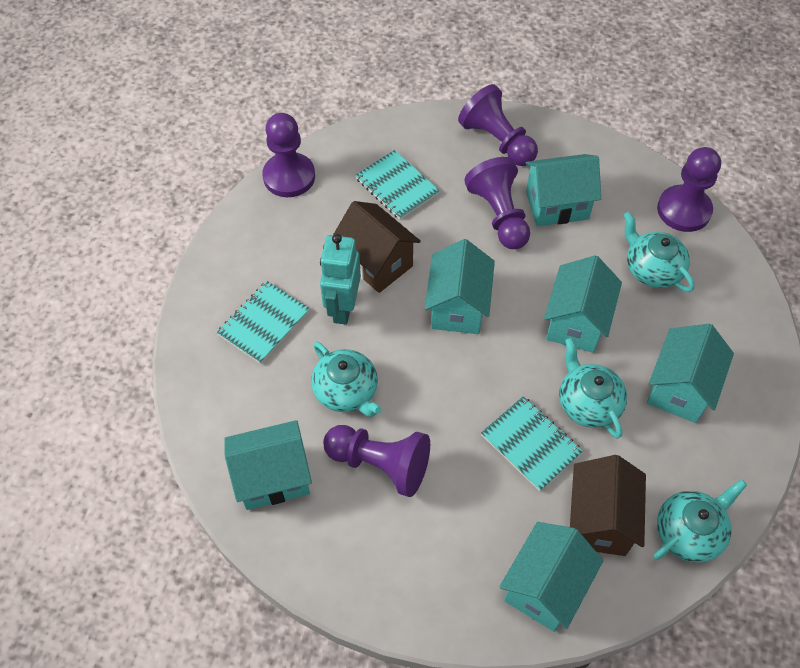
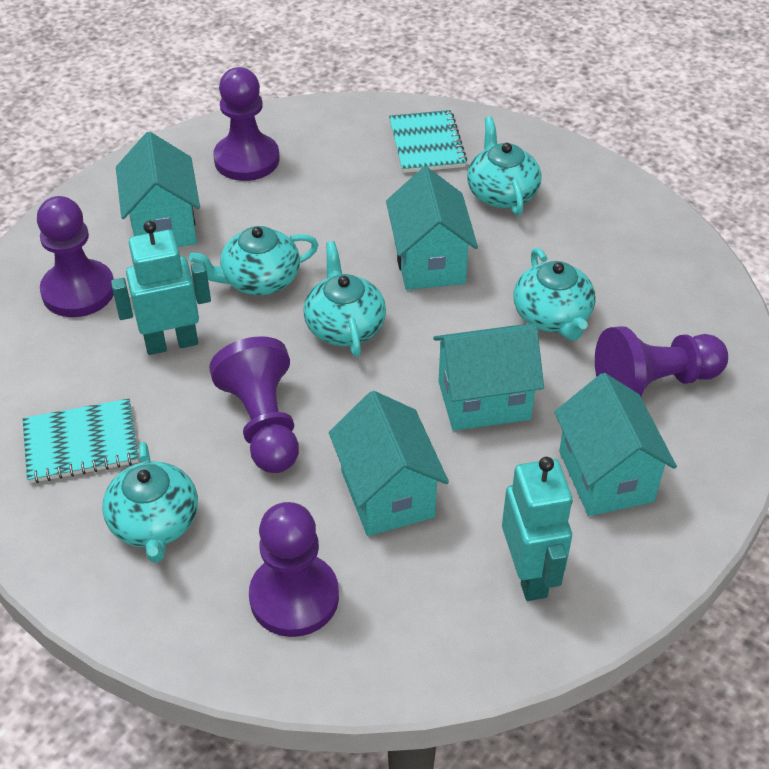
brown house: 2 -> 0
turquoise house: 6 -> 5
turquoise notebook: 3 -> 2
turquoise robot: 1 -> 2
turquoise teapot: 4 -> 5

